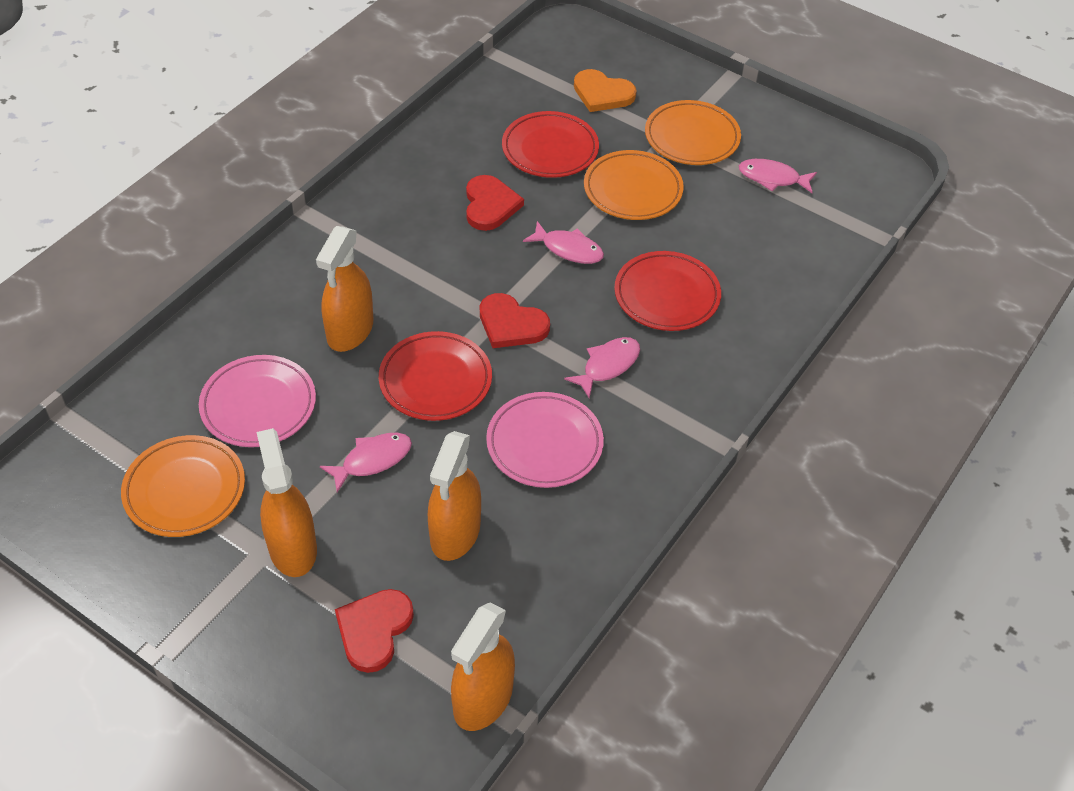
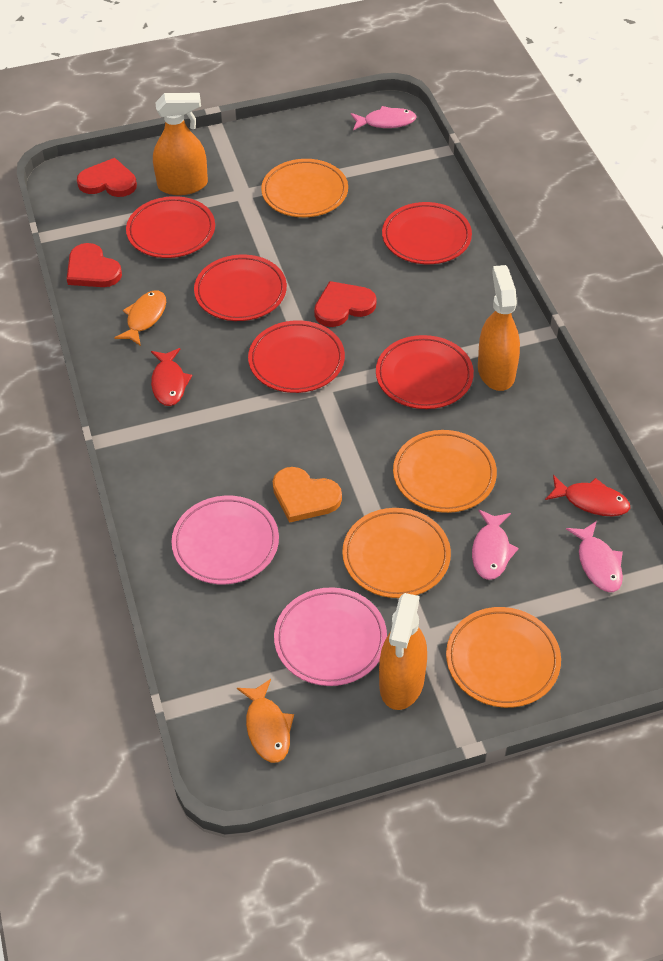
orange fish: 0 -> 2
orange plate: 3 -> 4
orange spray bottle: 4 -> 3
pink fish: 4 -> 3
red fish: 0 -> 2
red plate: 3 -> 5

